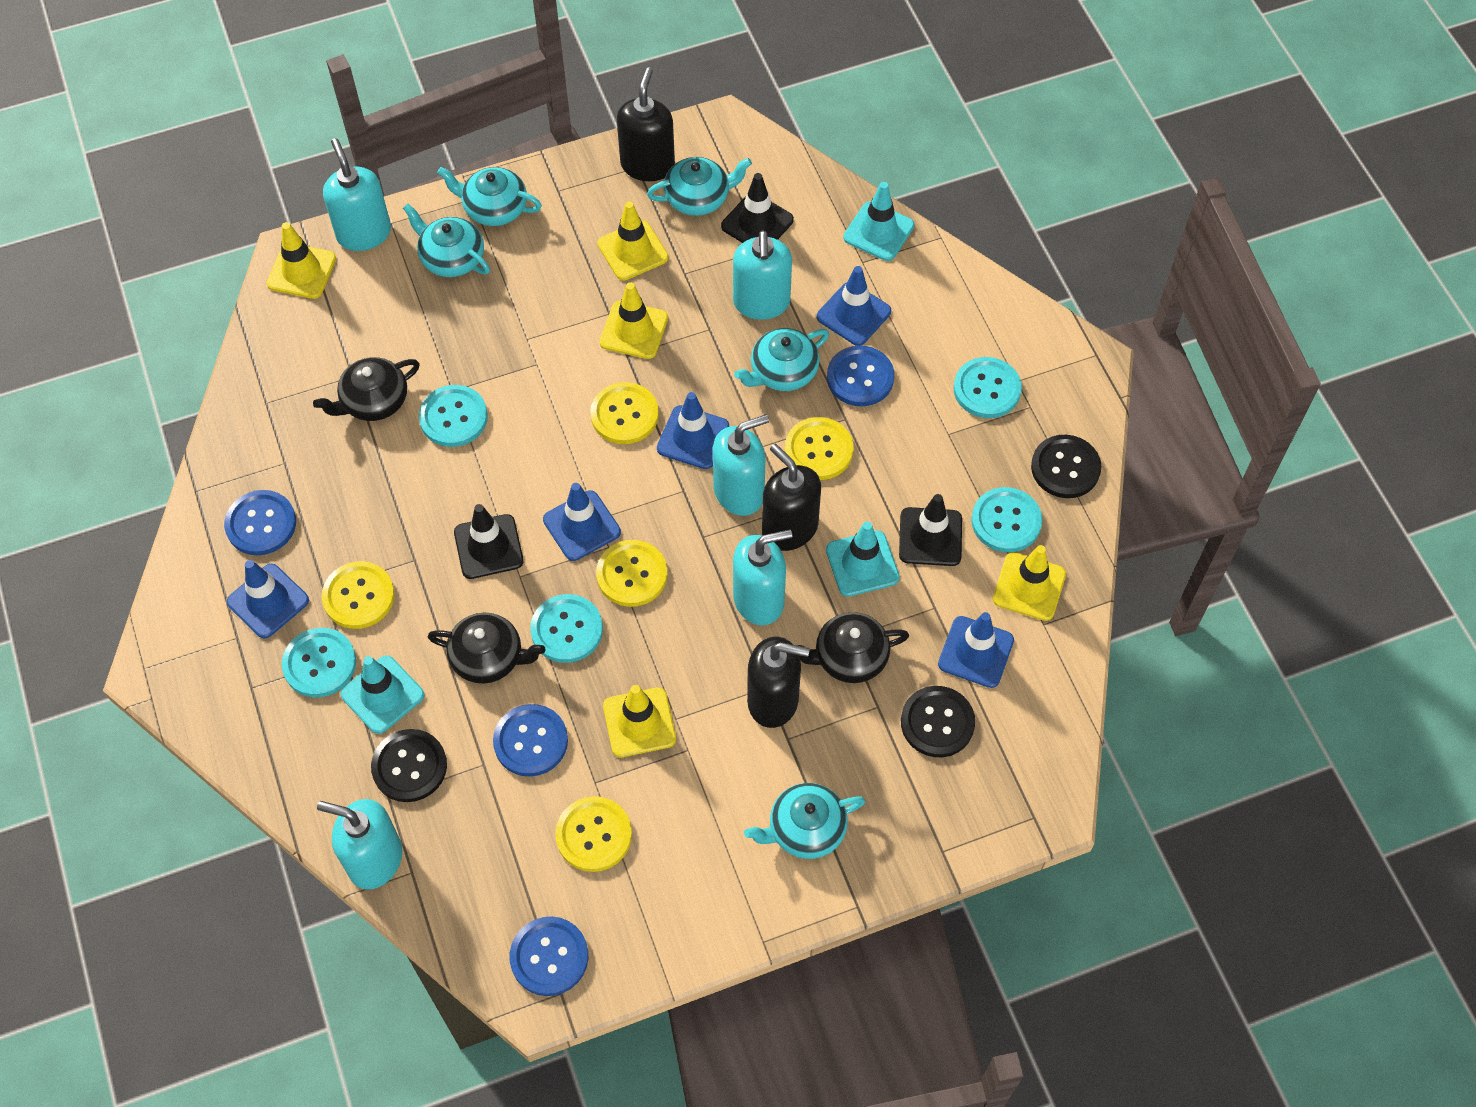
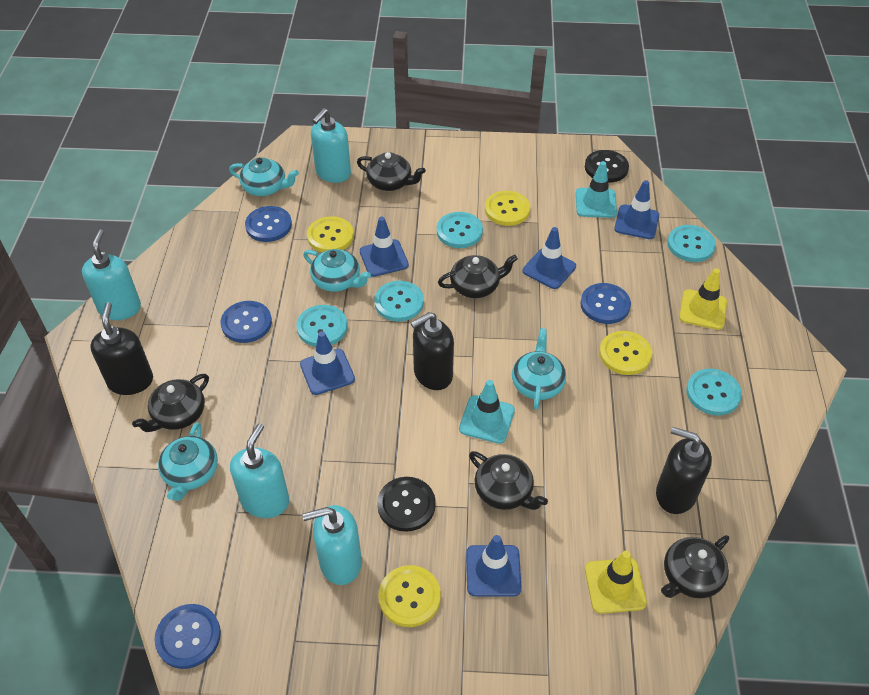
black button: 3 -> 2
black teapot: 3 -> 5
black traffic cone: 3 -> 0
turquoise soap dispenser: 5 -> 4
turquoise teapot: 5 -> 4
turquoise traffic cone: 3 -> 2
yellow button: 5 -> 4
yellow traffic cone: 5 -> 2

